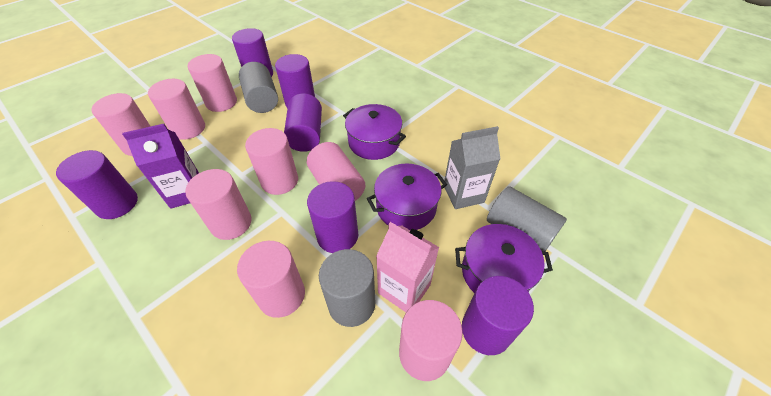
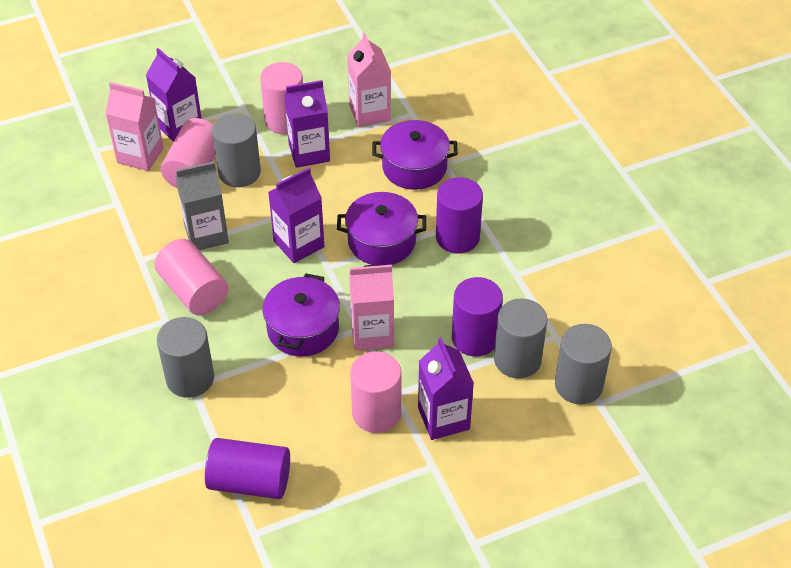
grey cylinder: 3 -> 4
pink carton: 1 -> 3
pink cylinder: 8 -> 4
purple carton: 1 -> 4
purple cylinder: 6 -> 3

